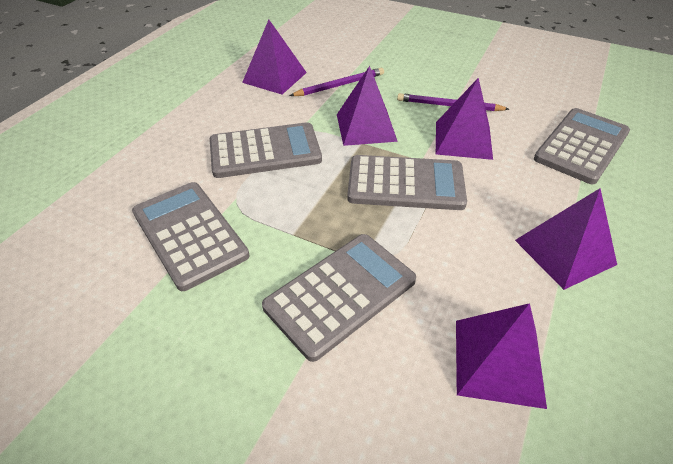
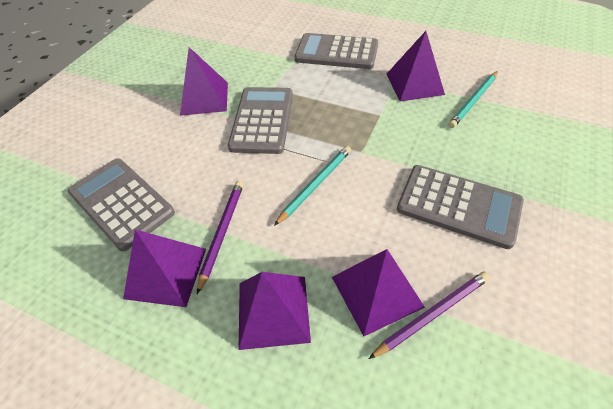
grey calculator: 5 -> 4
turquoise pencil: 0 -> 2

